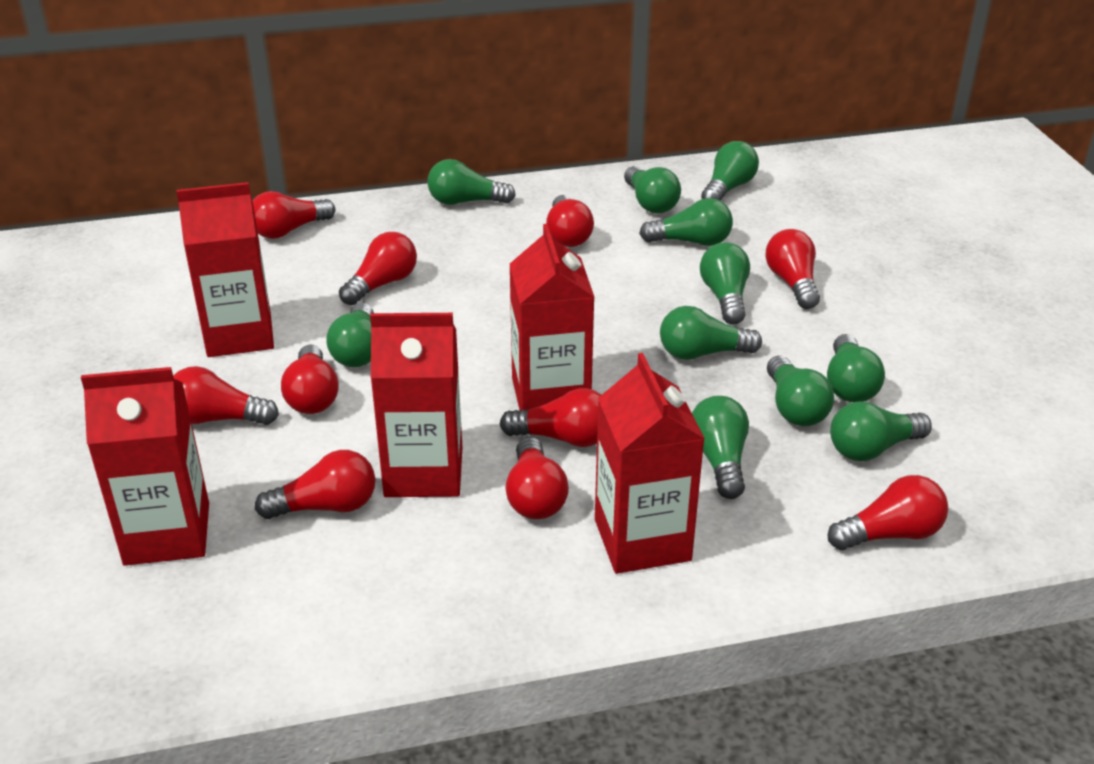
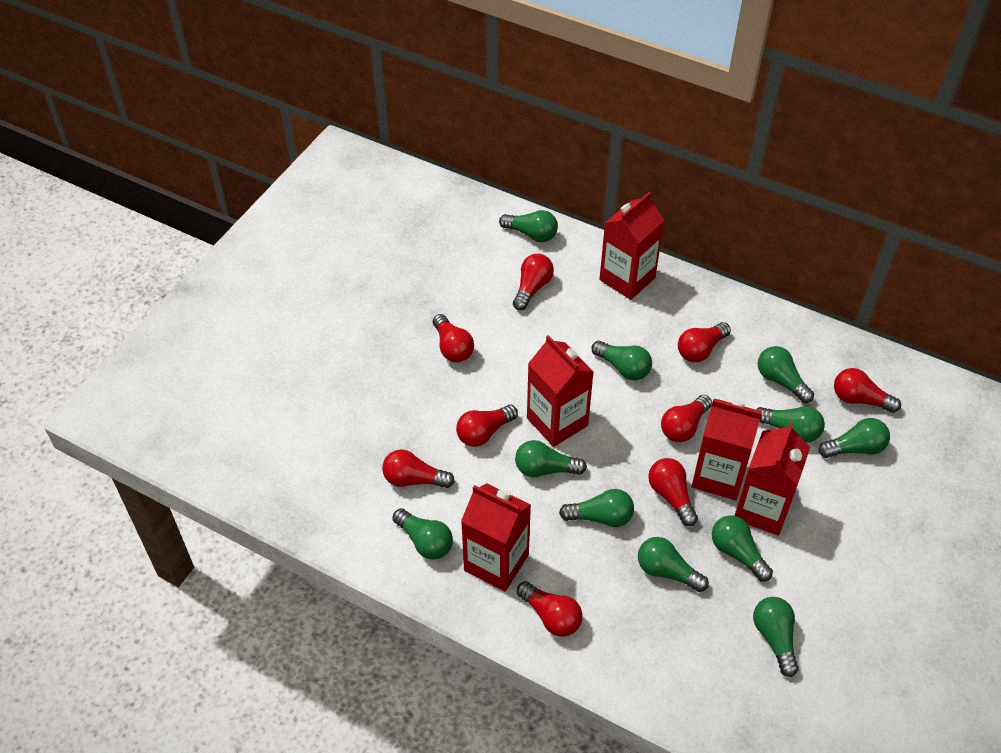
red light bulb: 10 -> 9

